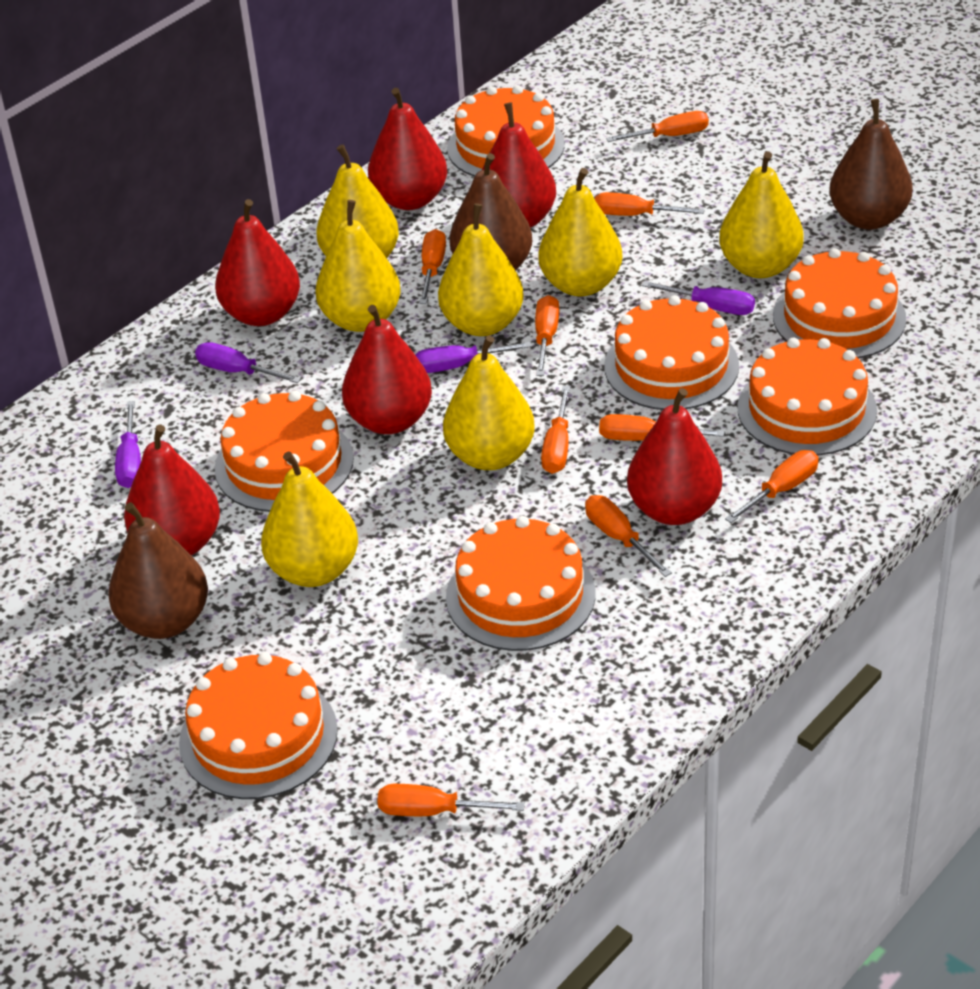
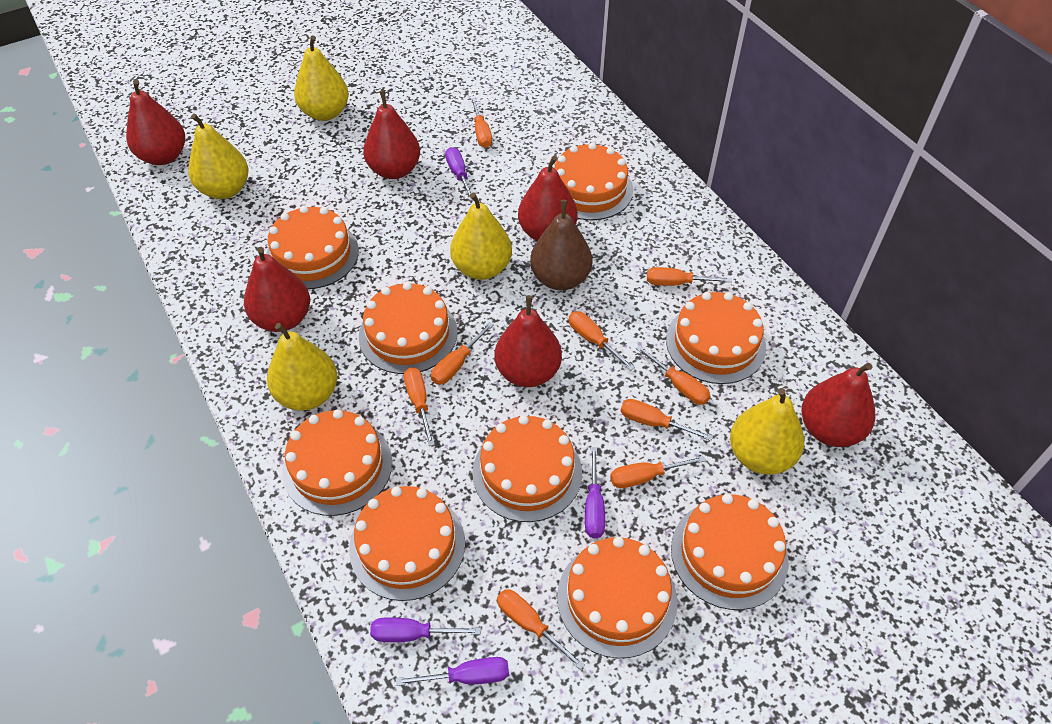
brown pear: 3 -> 1
orange cake: 7 -> 9
yellow pear: 7 -> 5

